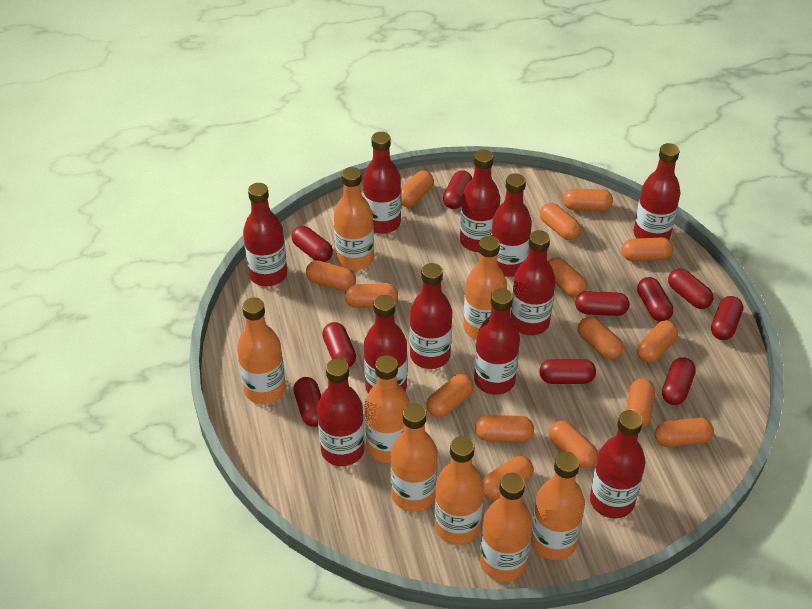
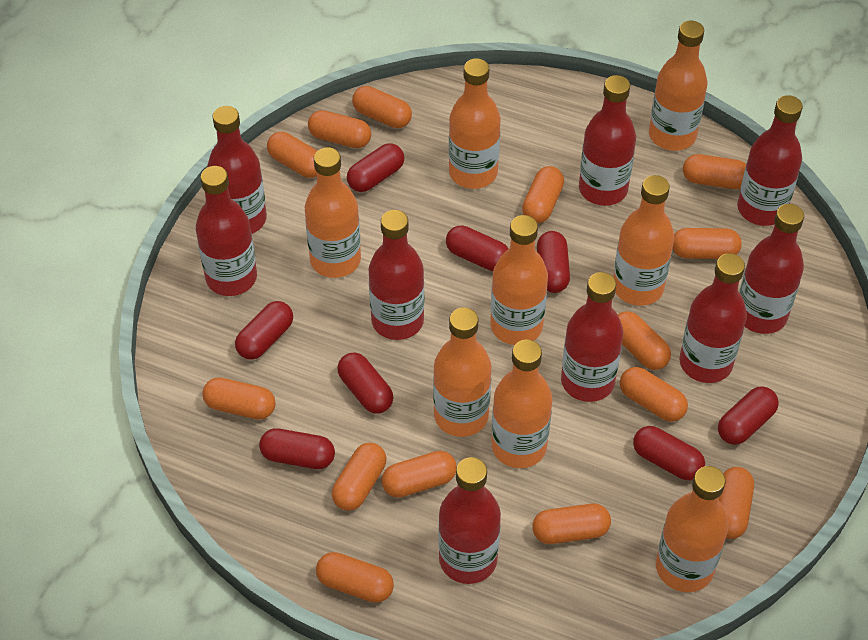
orange capsule: 15 -> 14
red bottle: 11 -> 9
red capsule: 10 -> 8

